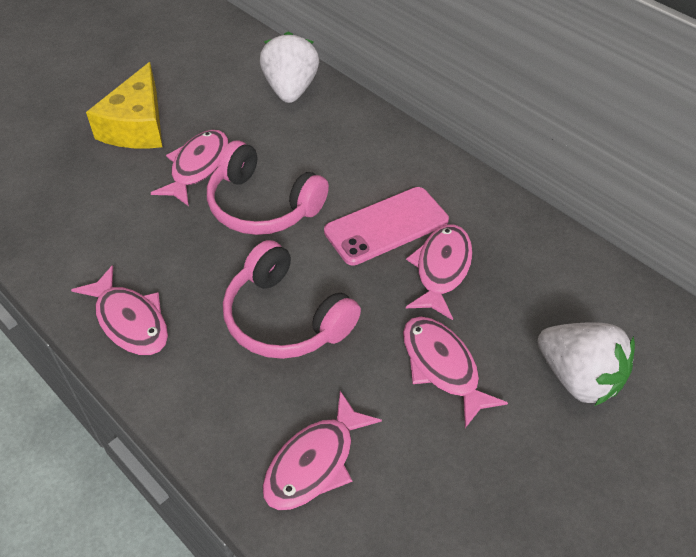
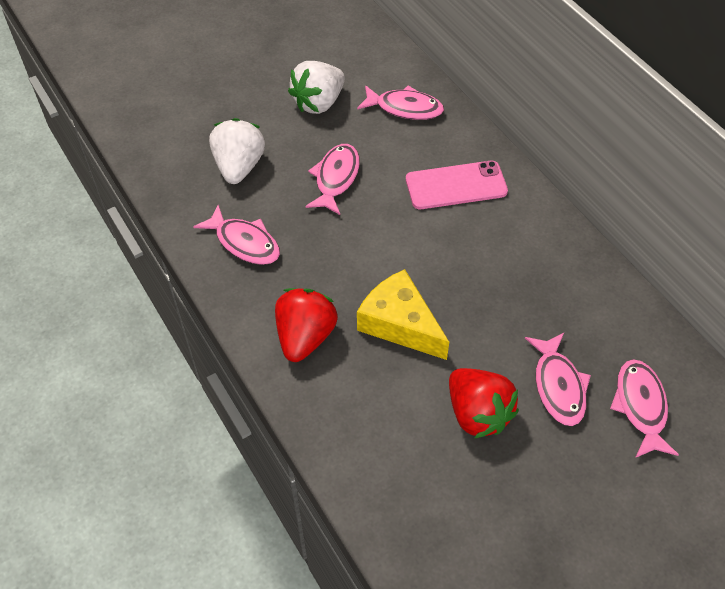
pink headphones: 2 -> 0
red strawberry: 0 -> 2

